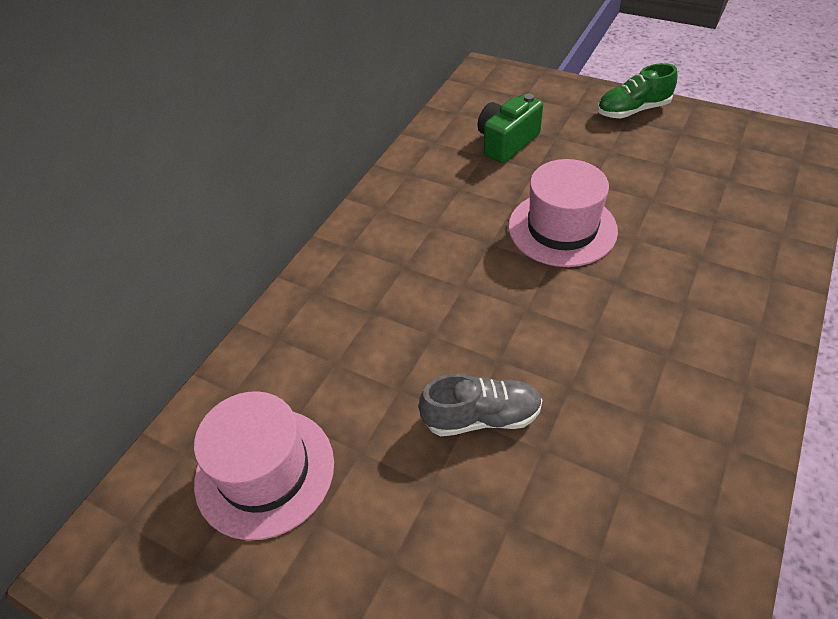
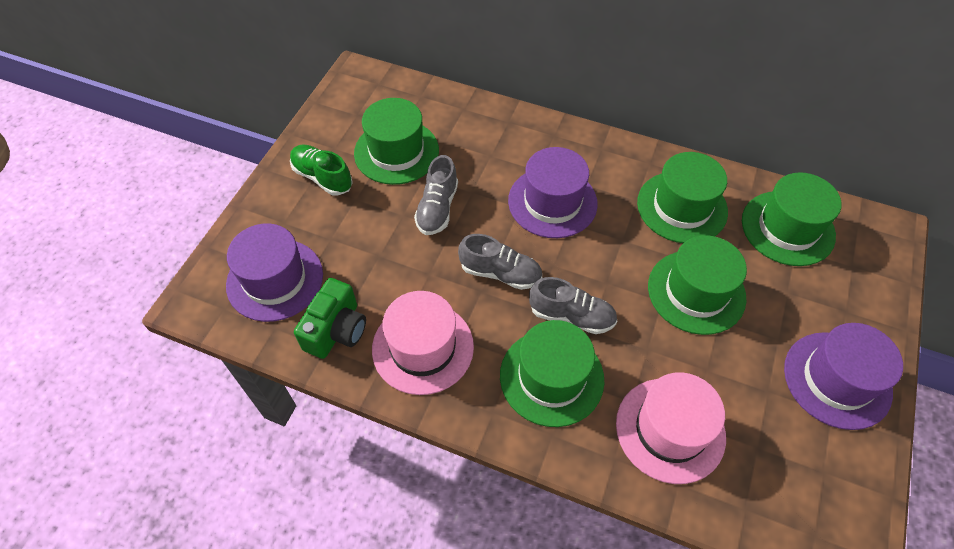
green hat: 0 -> 5
grey shoe: 1 -> 3
purple hat: 0 -> 3

